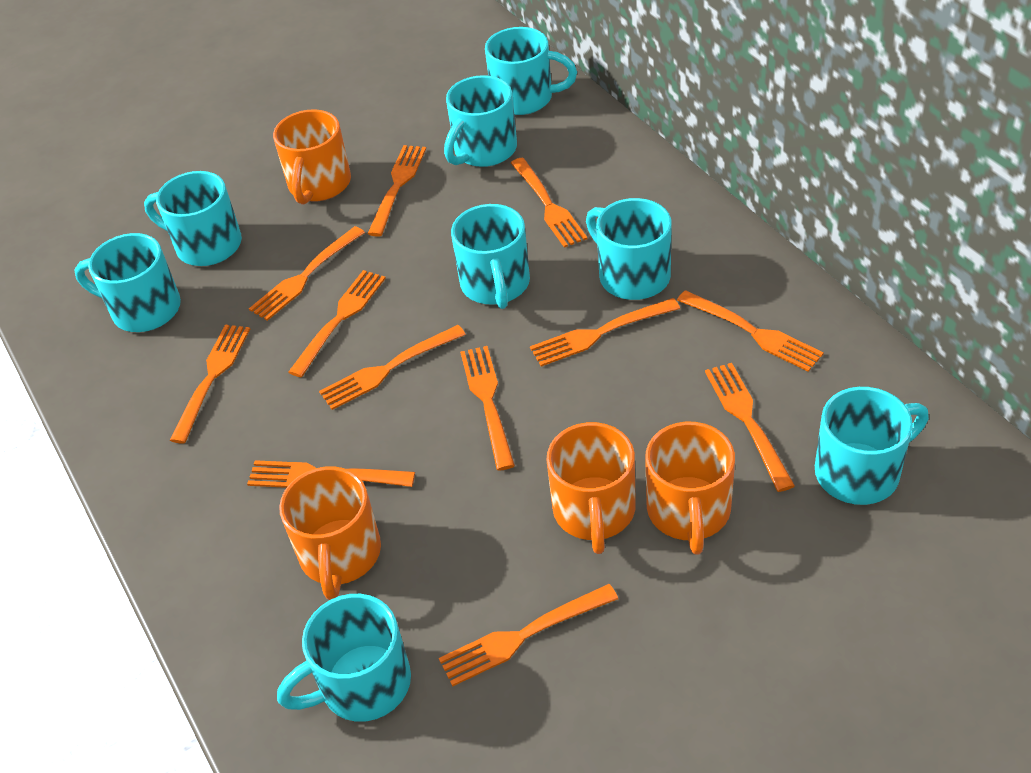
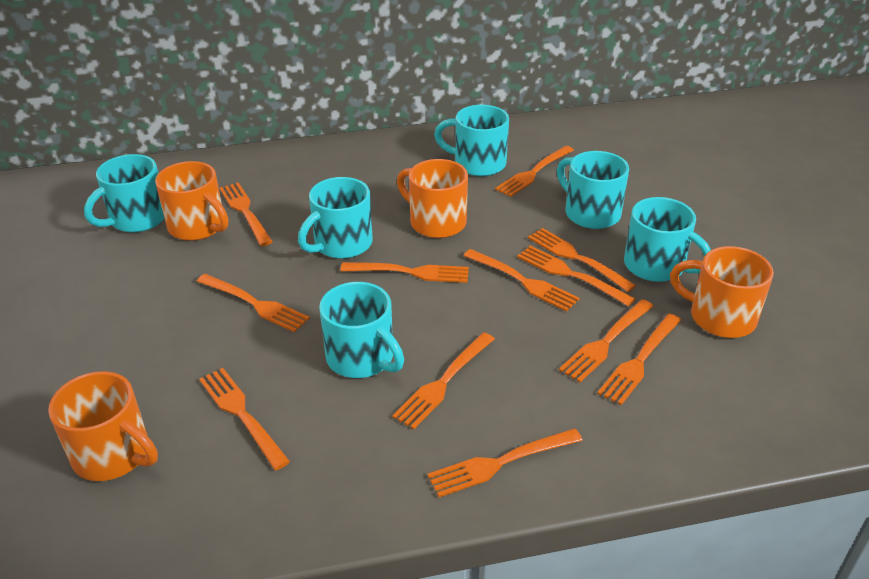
turquoise mug: 8 -> 6

